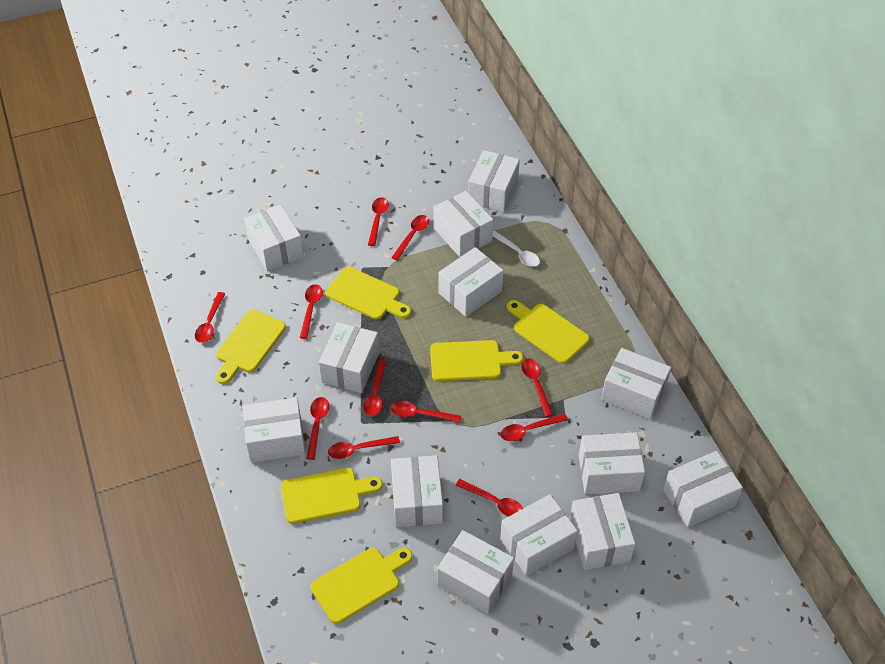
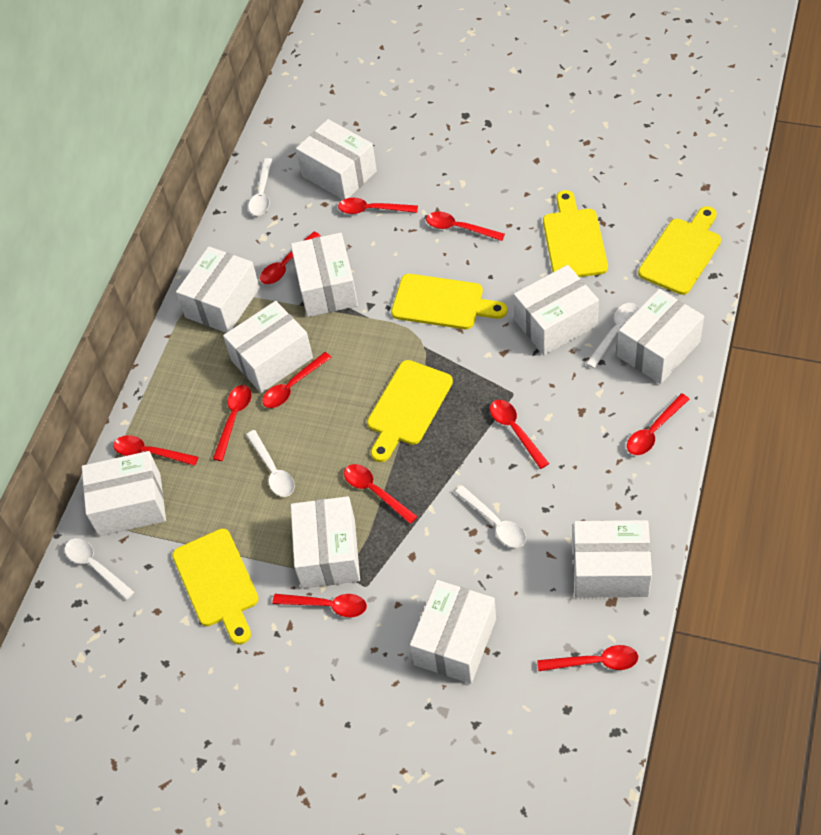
white box: 13 -> 10
white spoon: 1 -> 5
yellow cutting board: 6 -> 5

